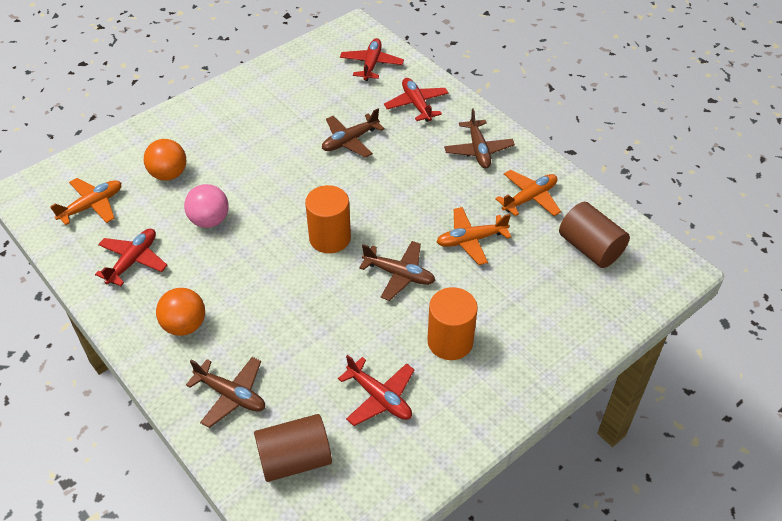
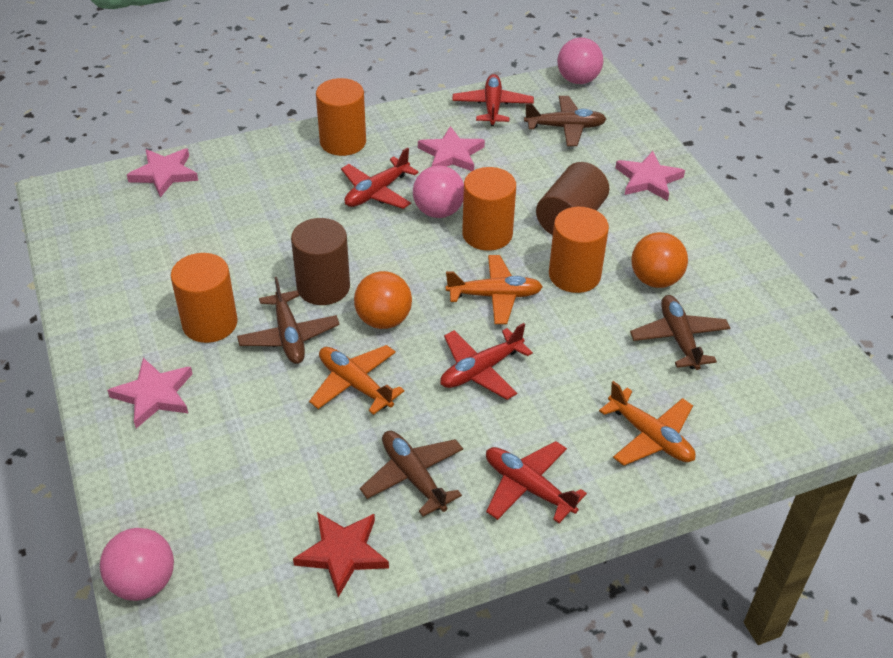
orange cylinder: 2 -> 4
pink ball: 1 -> 3
pink star: 0 -> 4
red star: 0 -> 1

